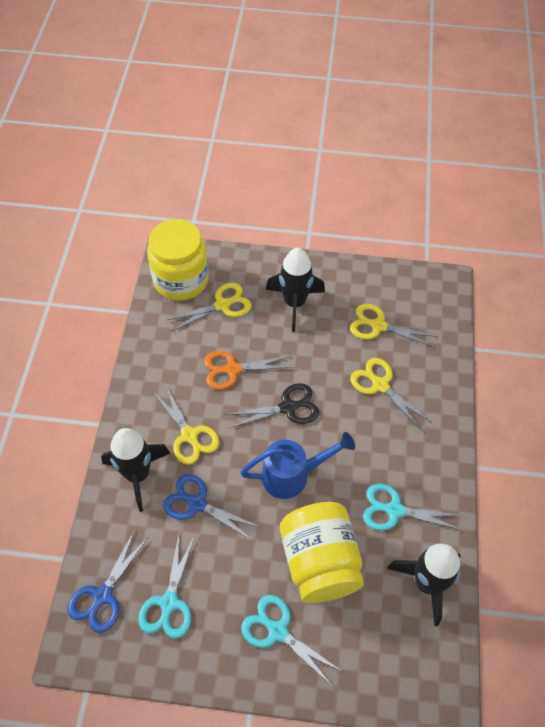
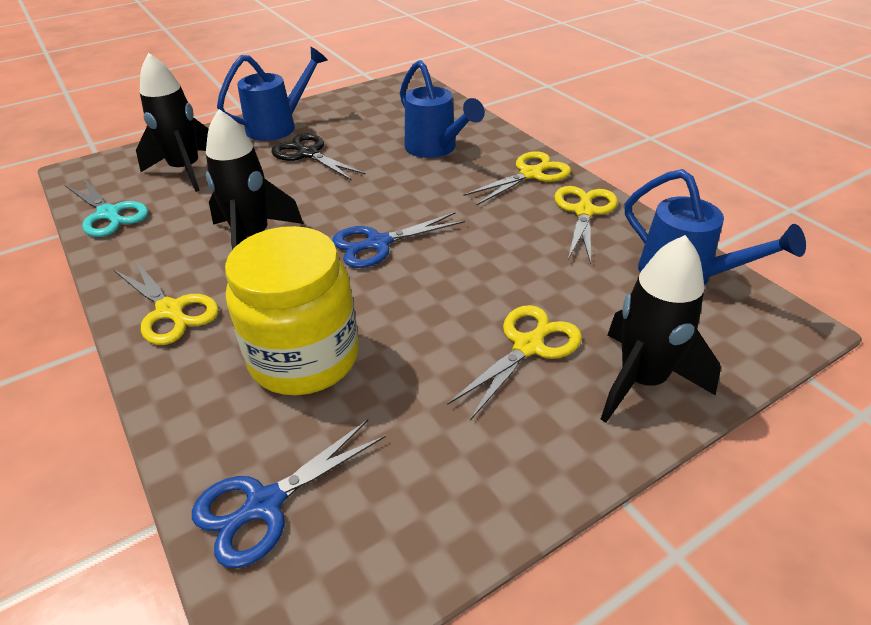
blue watering can: 1 -> 3
orange scissors: 1 -> 0
turquoise scissors: 3 -> 1
yellow jar: 2 -> 1

